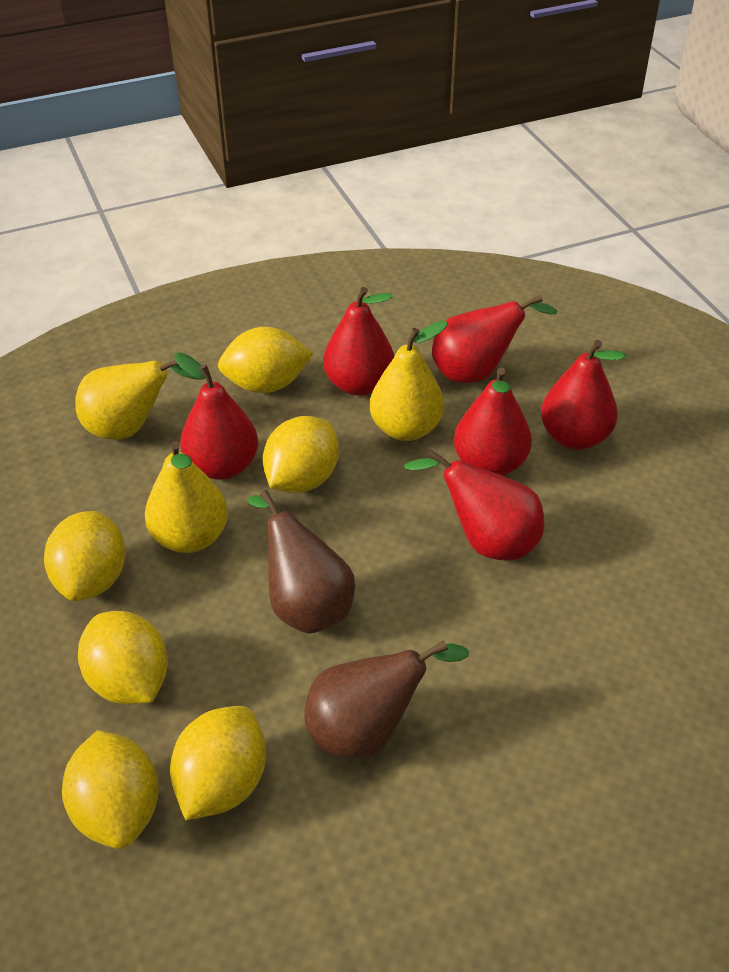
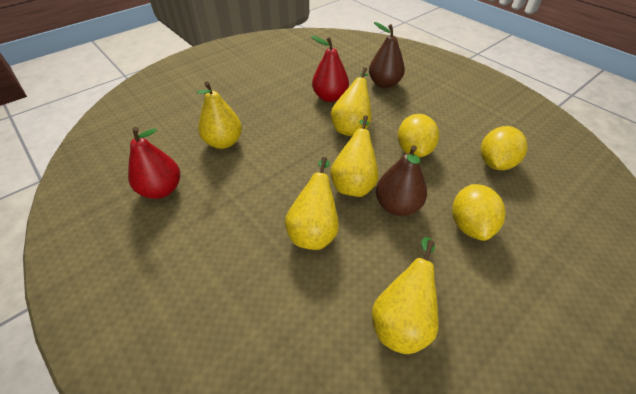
red pear: 6 -> 2
yellow lemon: 6 -> 3
yellow pear: 3 -> 5

